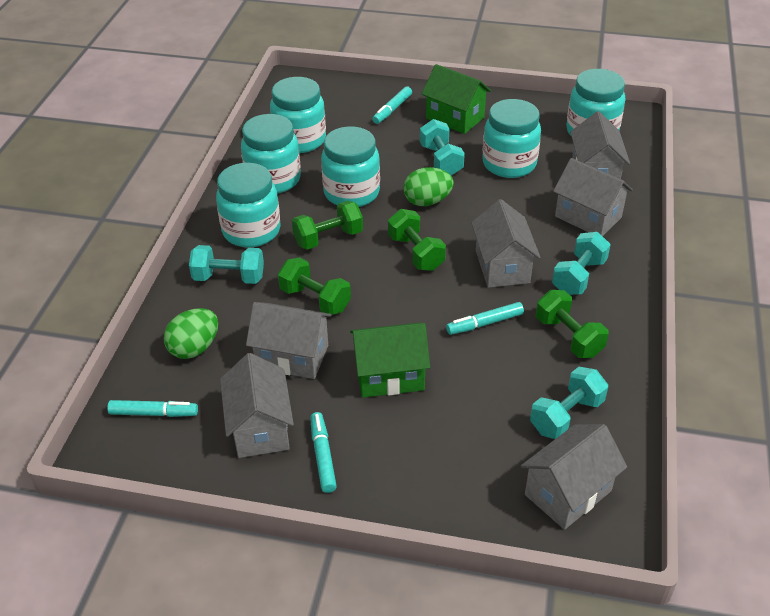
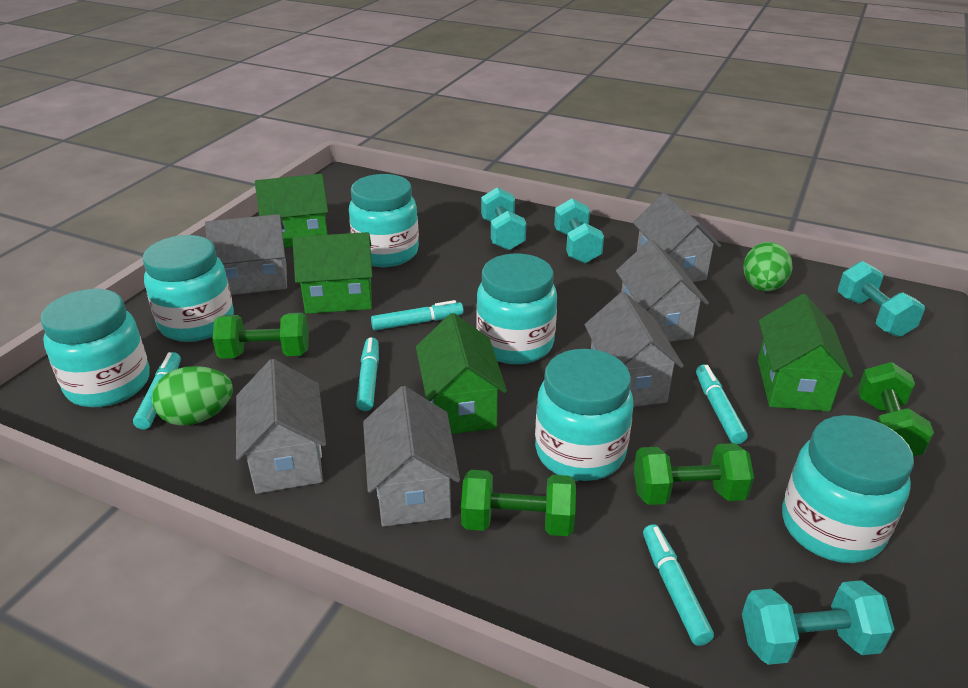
green house: 2 -> 4
turquoise marker: 4 -> 5

